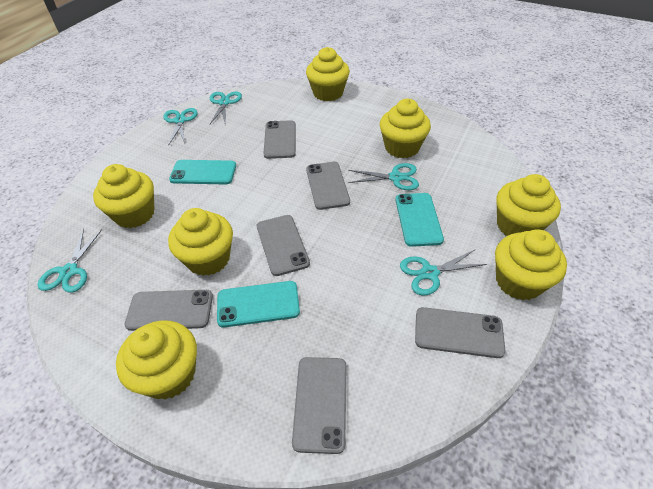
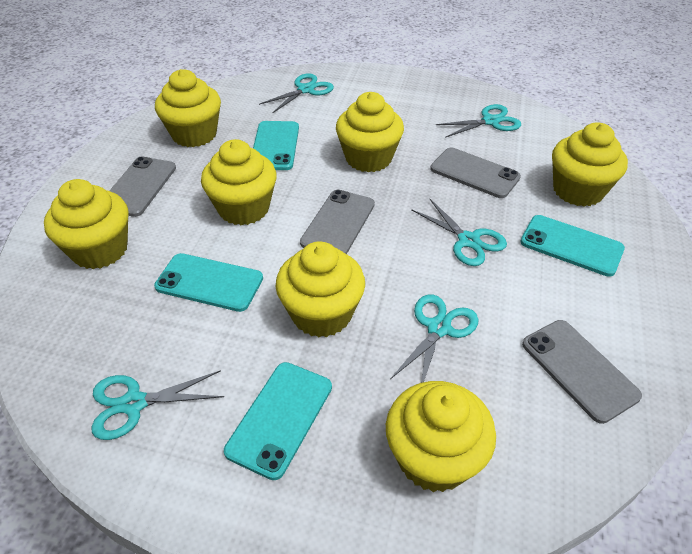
grey phone: 6 -> 4
turquoise phone: 3 -> 4

